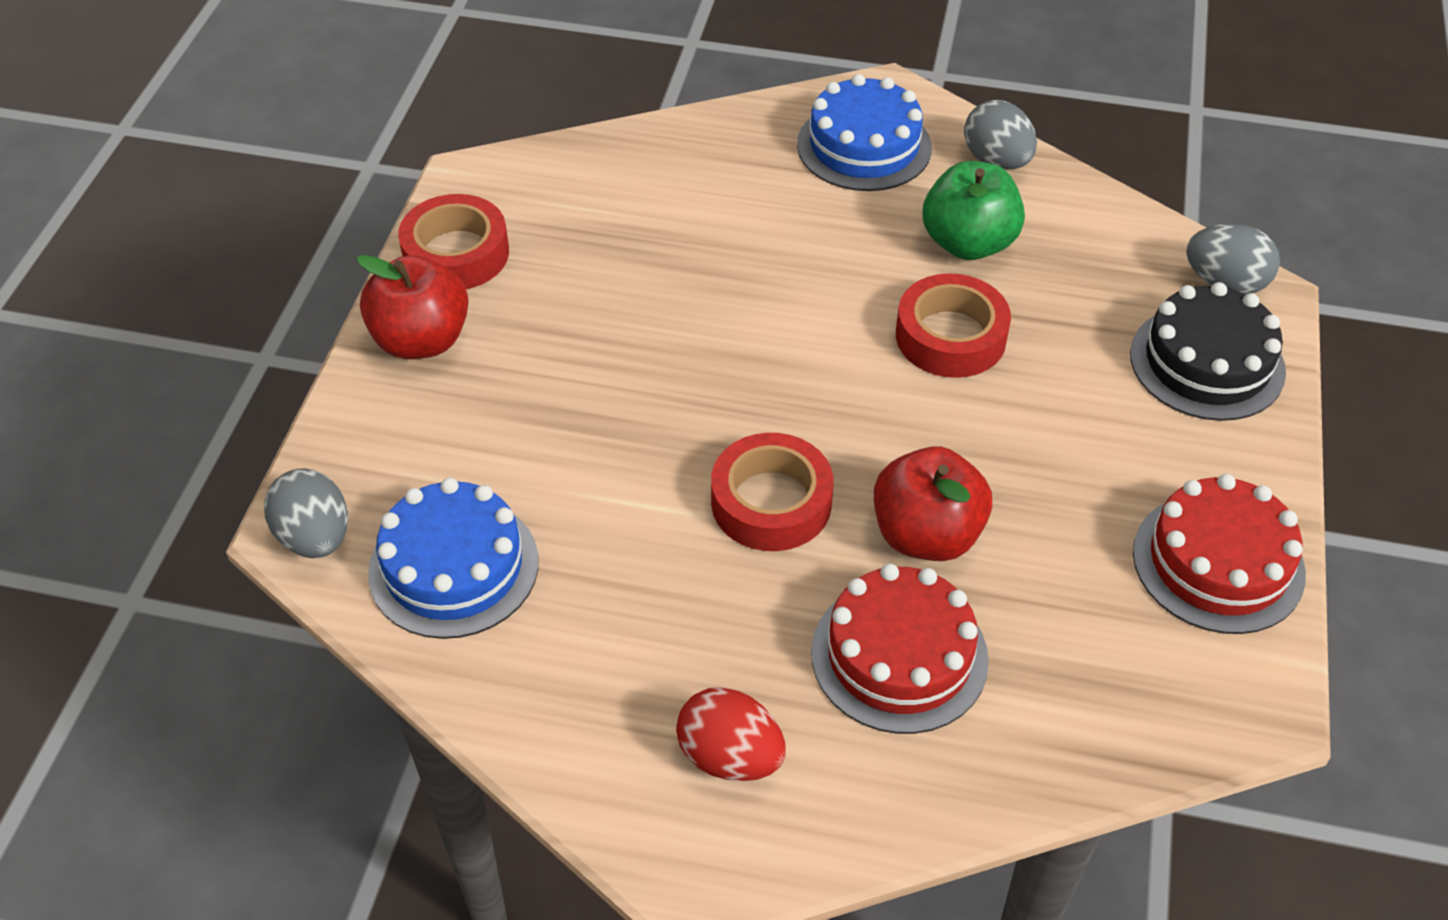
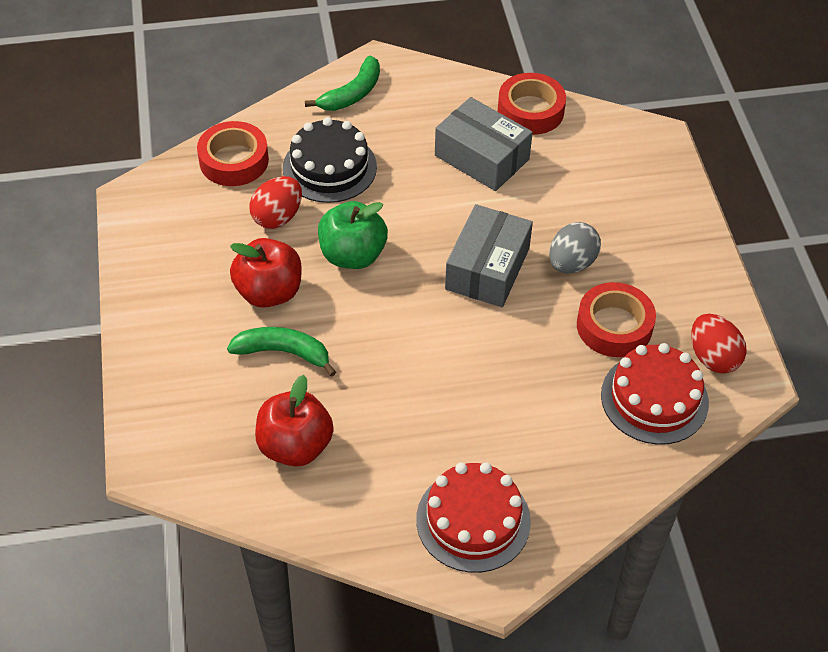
blue cake: 2 -> 0
green banana: 0 -> 2
grey box: 0 -> 2
grey egg: 3 -> 1
red egg: 1 -> 2

